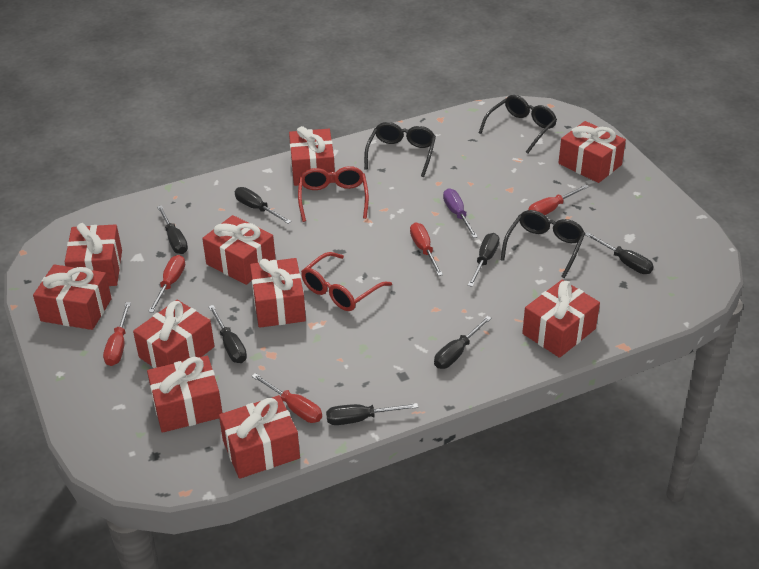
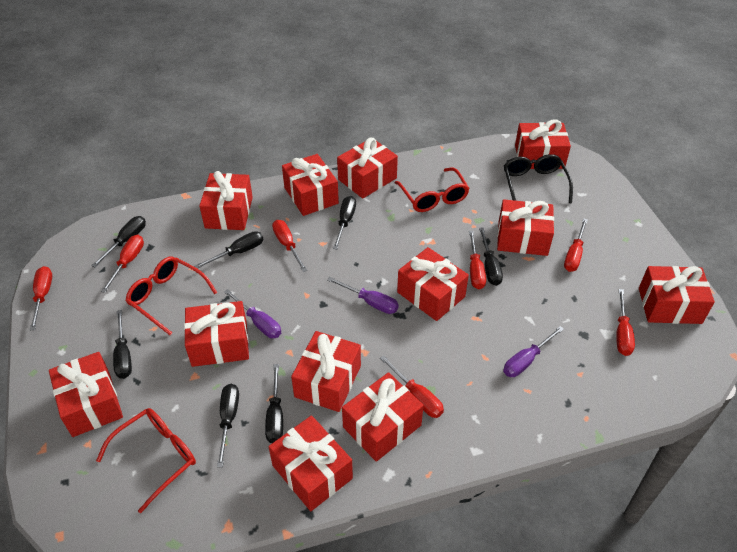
black glasses: 3 -> 1
purple screwdriver: 1 -> 3
red gift: 10 -> 12
red glasses: 2 -> 3
red screwdriver: 5 -> 7

